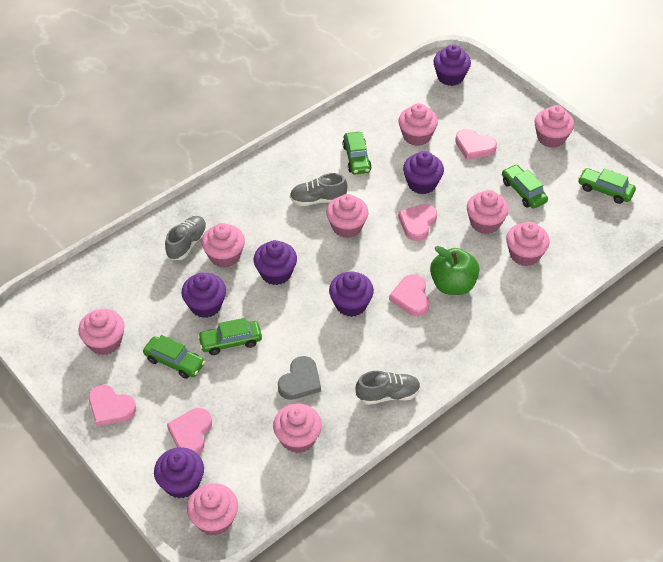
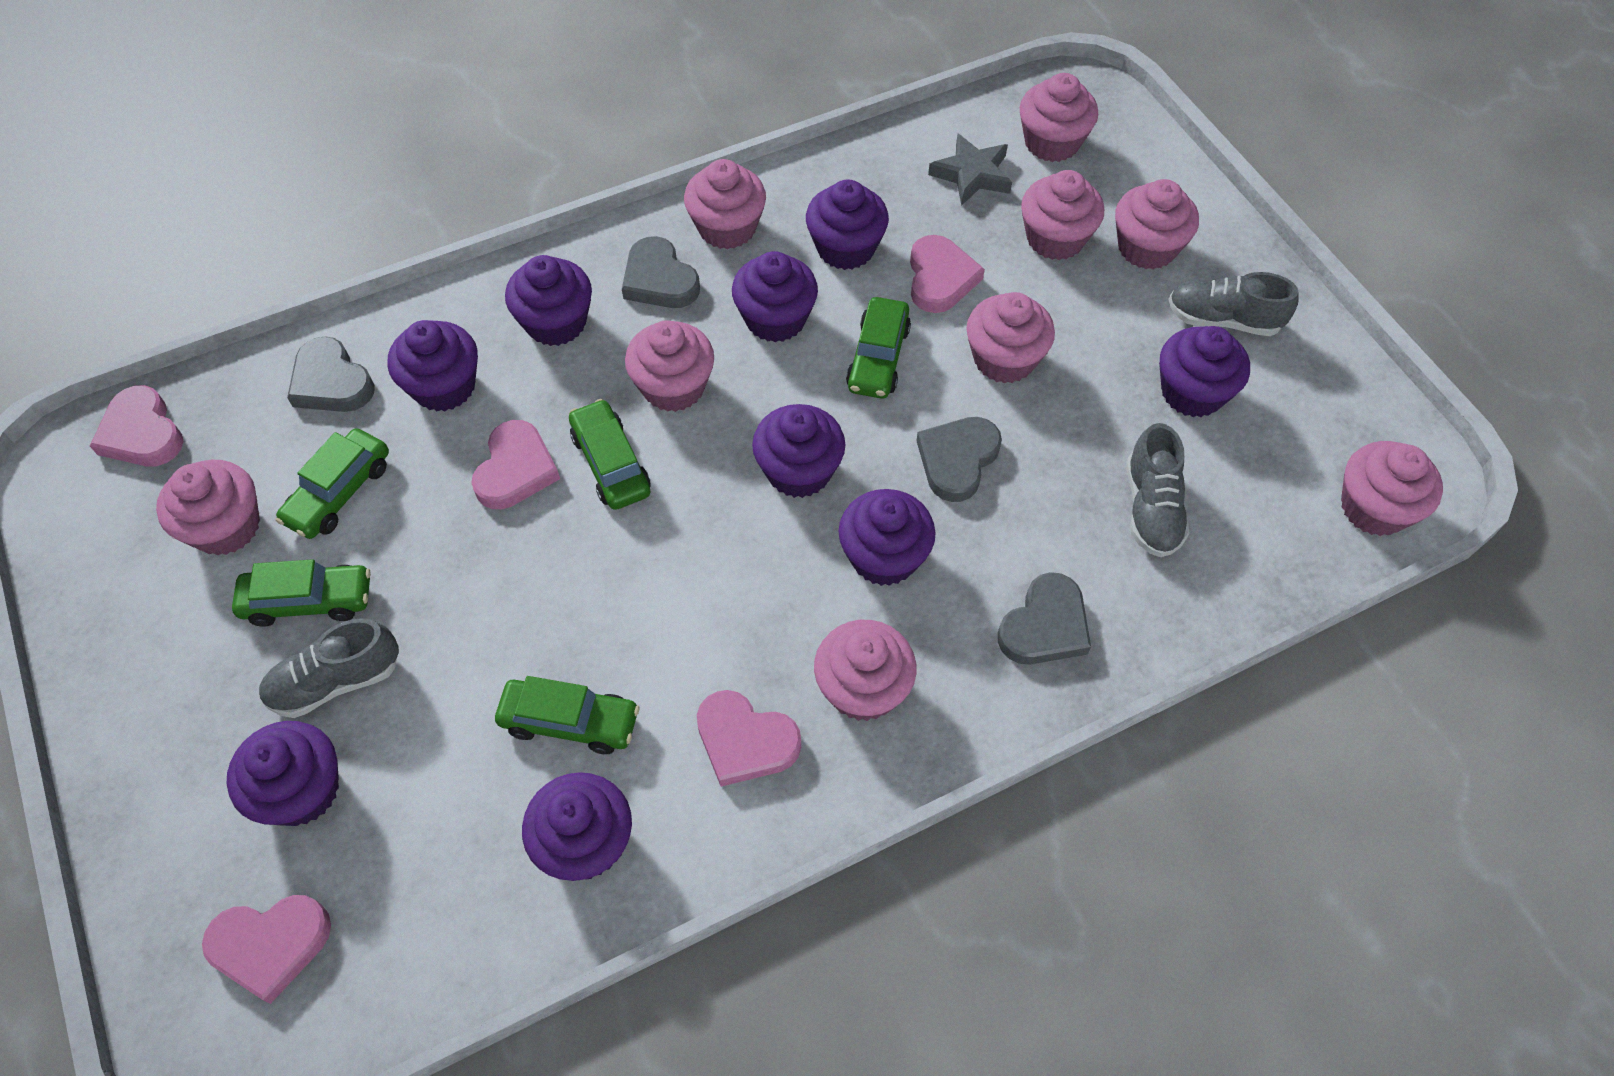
green apple: 1 -> 0
grey heart: 1 -> 4
grey star: 0 -> 1
purple cupcake: 6 -> 9

